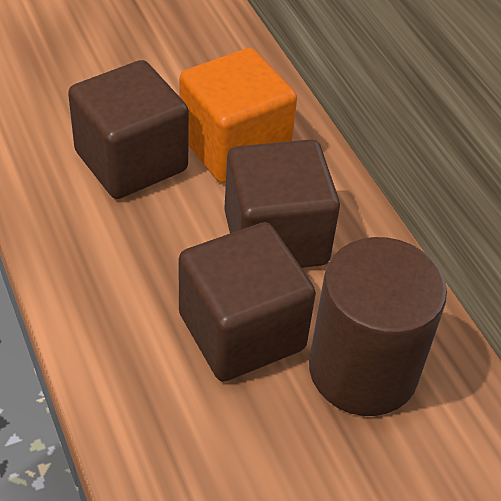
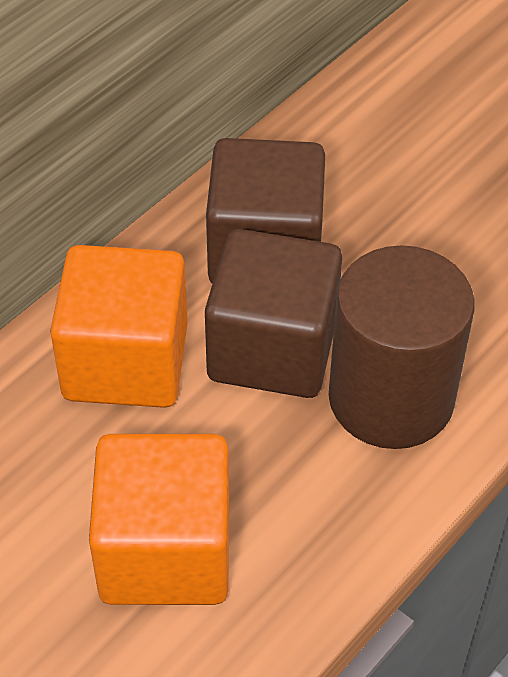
brown cube: 3 -> 2
orange cube: 1 -> 2

